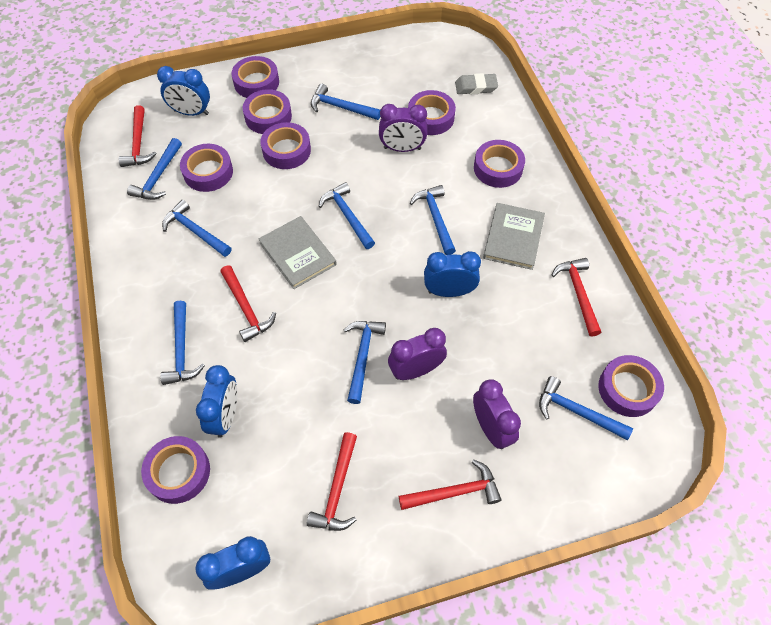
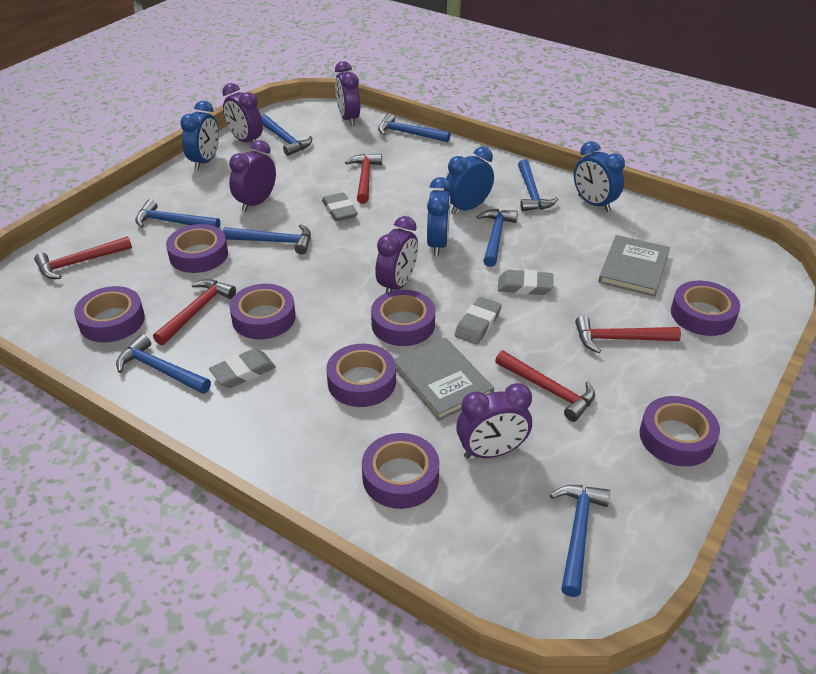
grey eraser: 1 -> 4
purple clock: 3 -> 5

